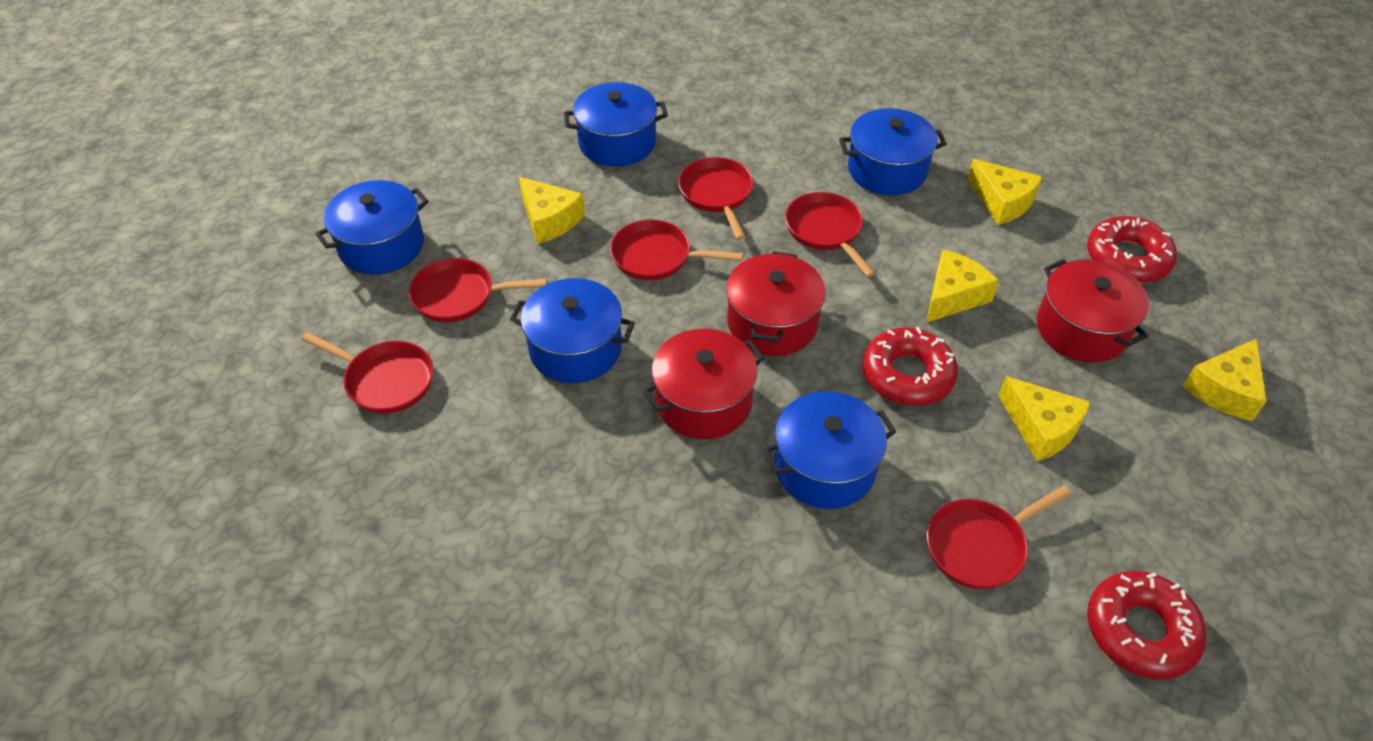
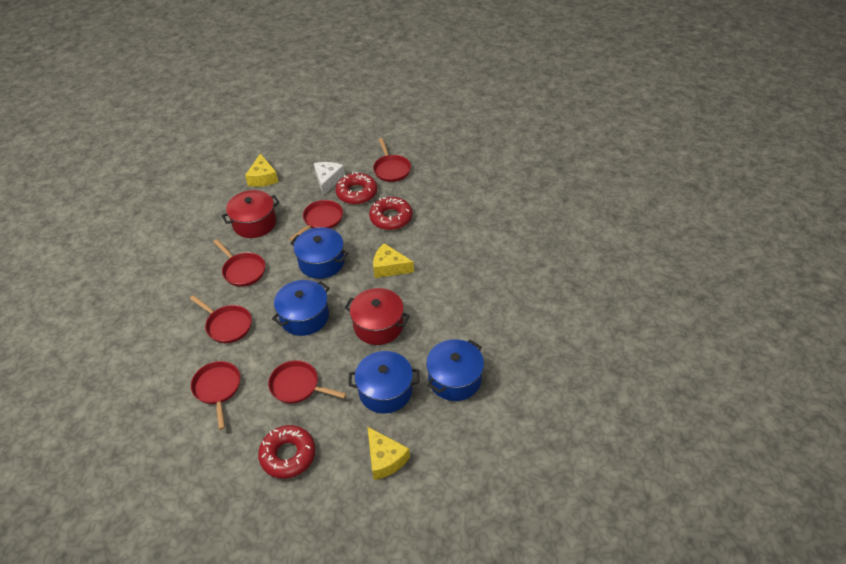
blue pot: 5 -> 4
red pot: 3 -> 2
white cheese: 0 -> 1
yellow cheese: 5 -> 3

